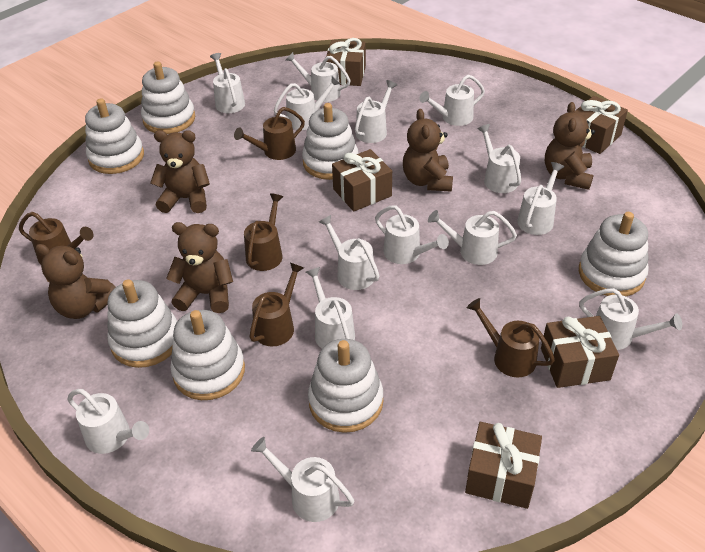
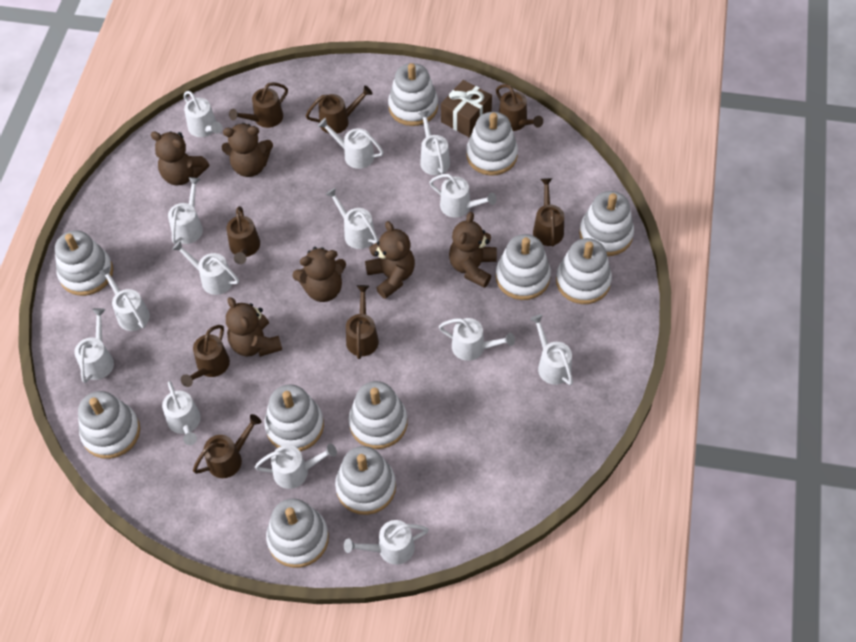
brown gift: 5 -> 1
brown teddy bear: 5 -> 6
brown watering can: 5 -> 8
white stacking toy: 7 -> 11

